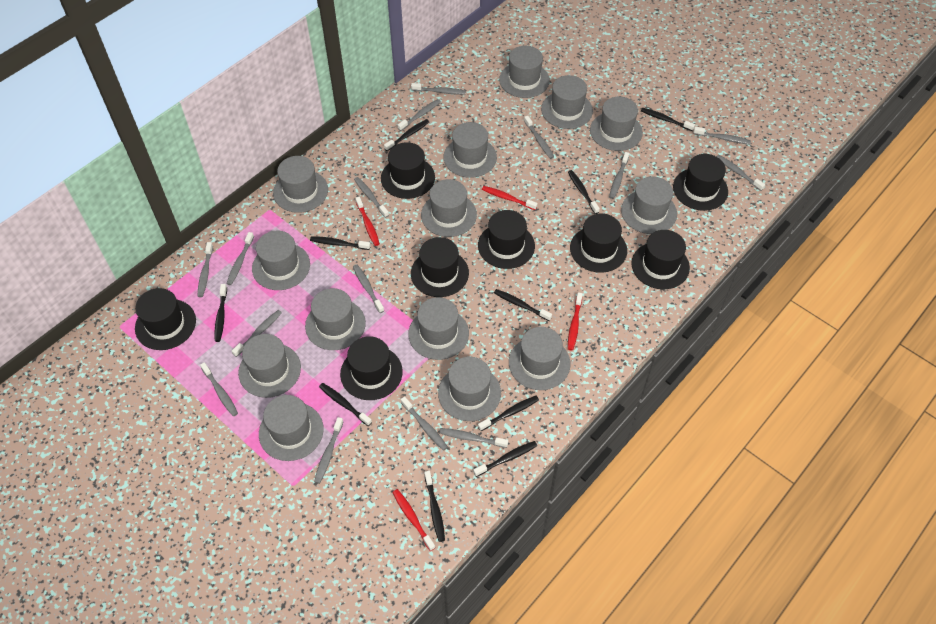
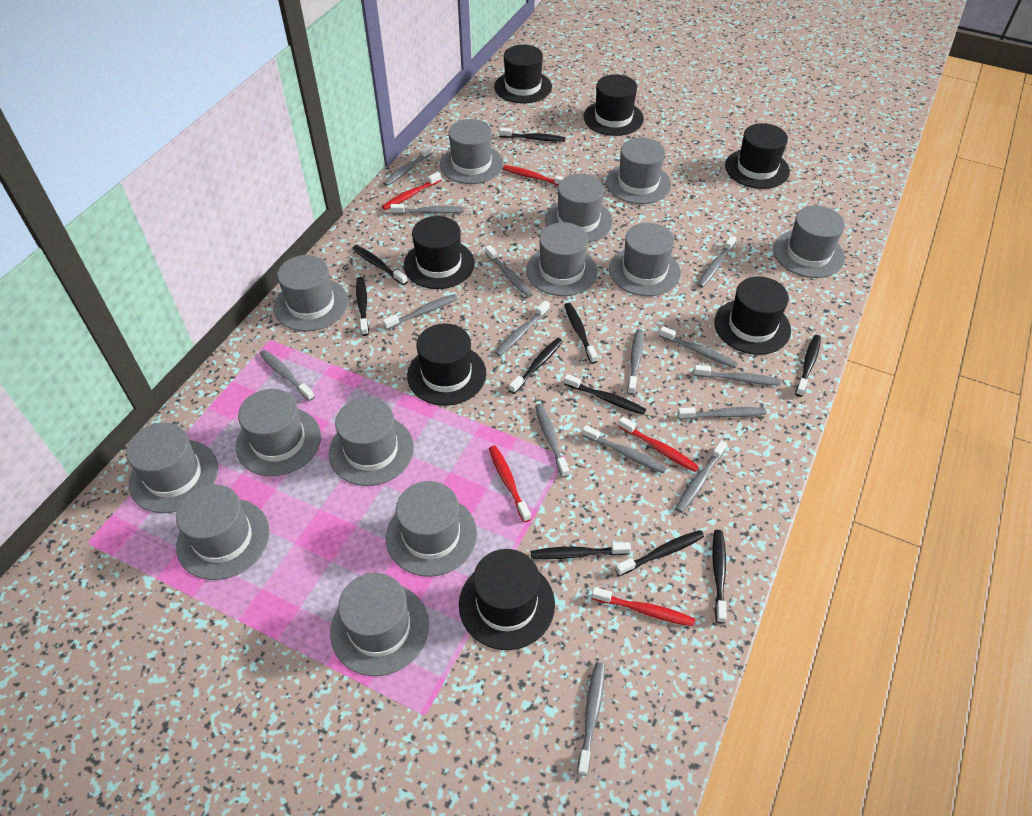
black hat: 8 -> 7
grey hat: 14 -> 13
red toothbrush: 4 -> 5

